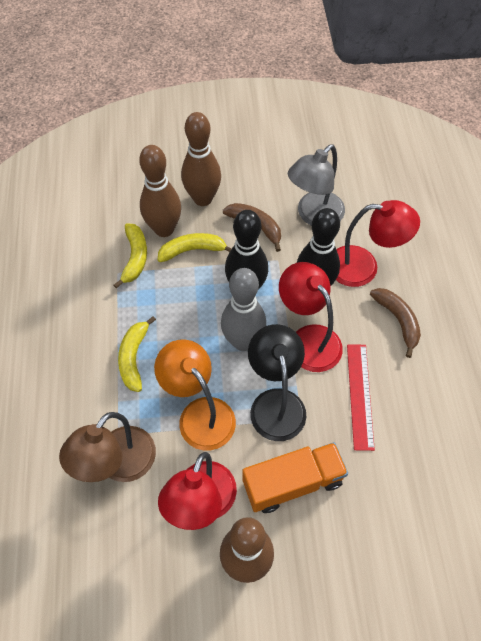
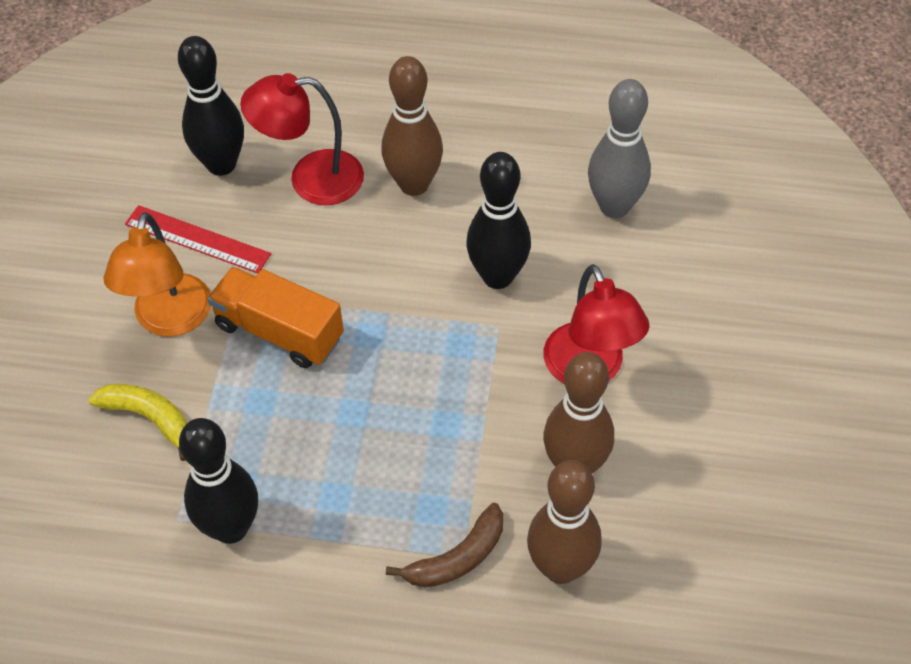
black bowling pin: 2 -> 3
black lamp: 1 -> 0
brown banana: 2 -> 1
brown lamp: 1 -> 0
grey lamp: 1 -> 0
red lamp: 3 -> 2
yellow banana: 3 -> 1

